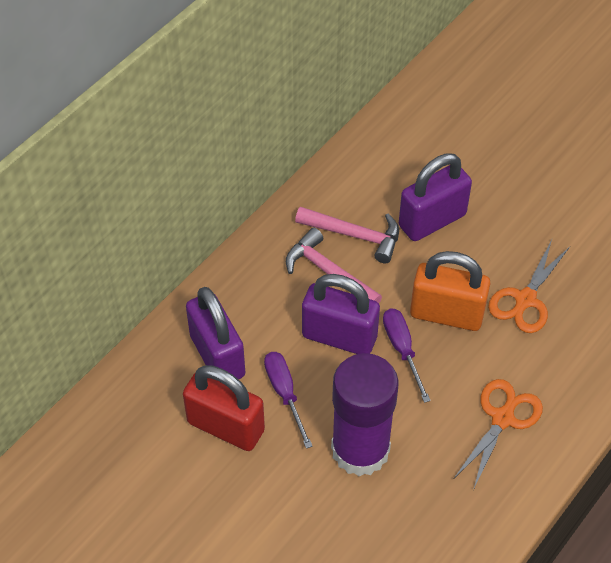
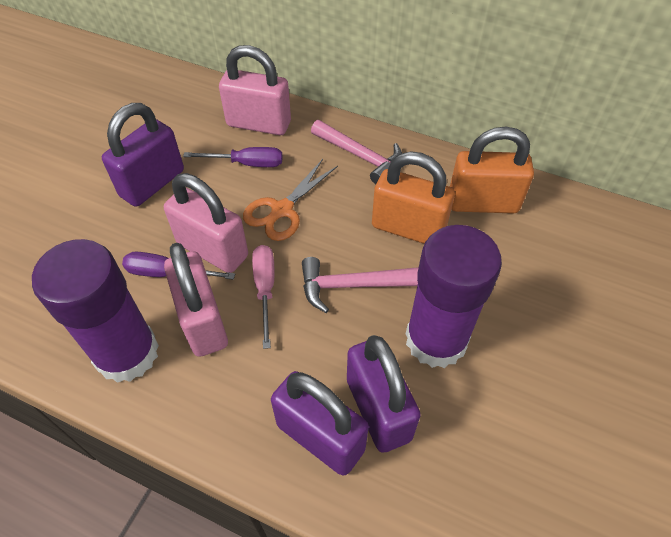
orange padlock: 1 -> 2
orange scissors: 2 -> 1
pink padlock: 0 -> 3
pink screwdriver: 0 -> 1
purple glue stick: 1 -> 2
red padlock: 1 -> 0

